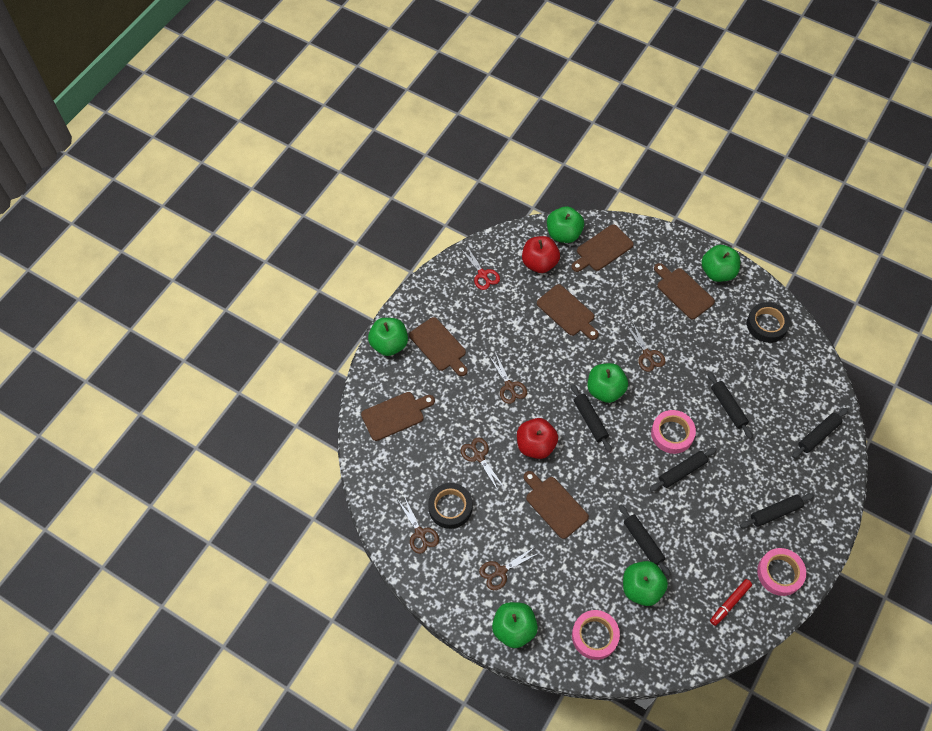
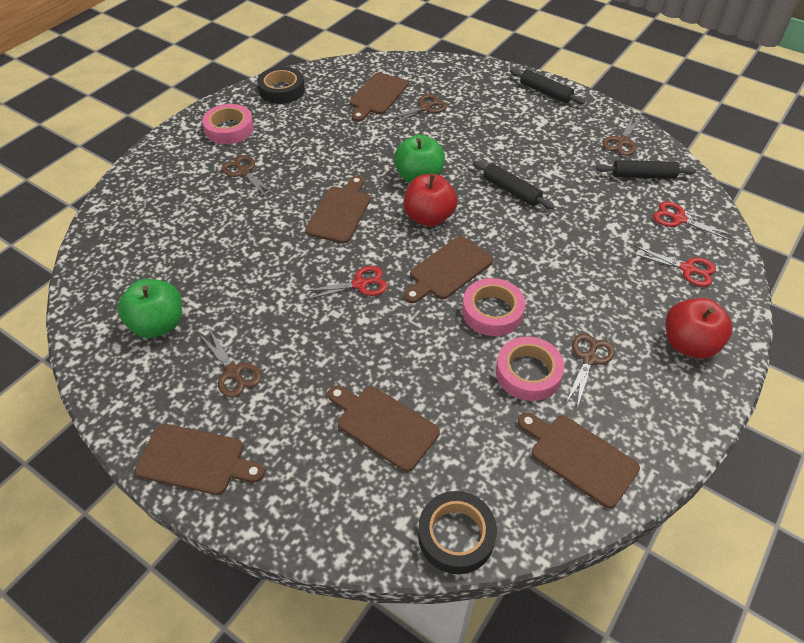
black rolling pin: 6 -> 3
green apple: 6 -> 2
red marker: 1 -> 0
red scissors: 1 -> 3

